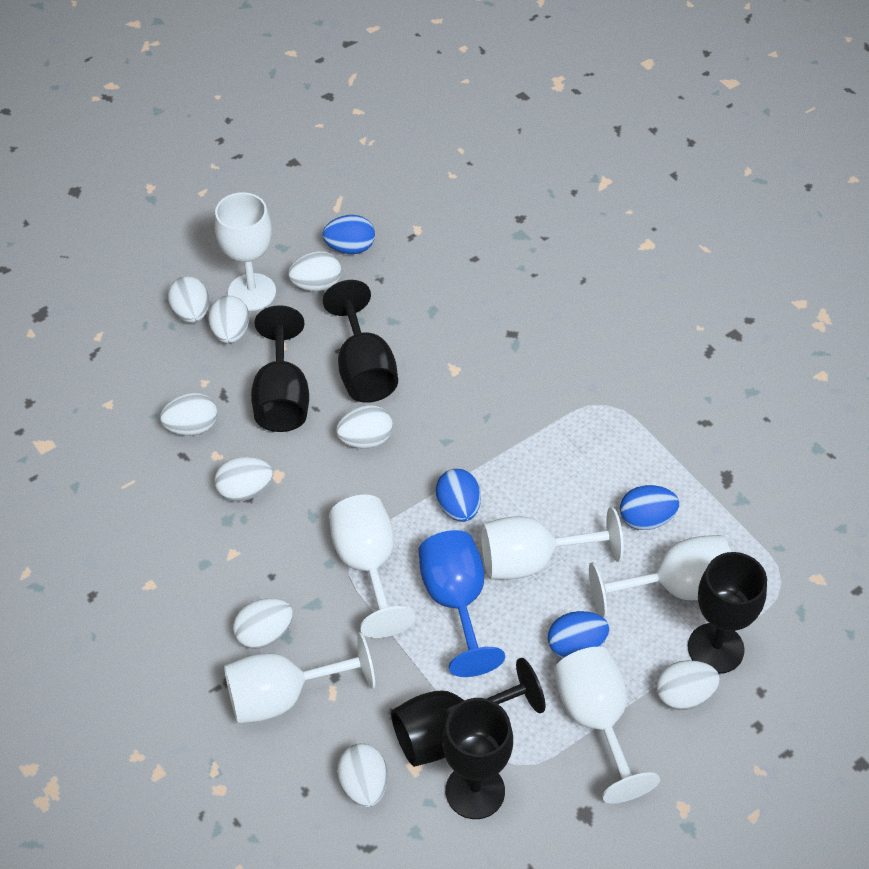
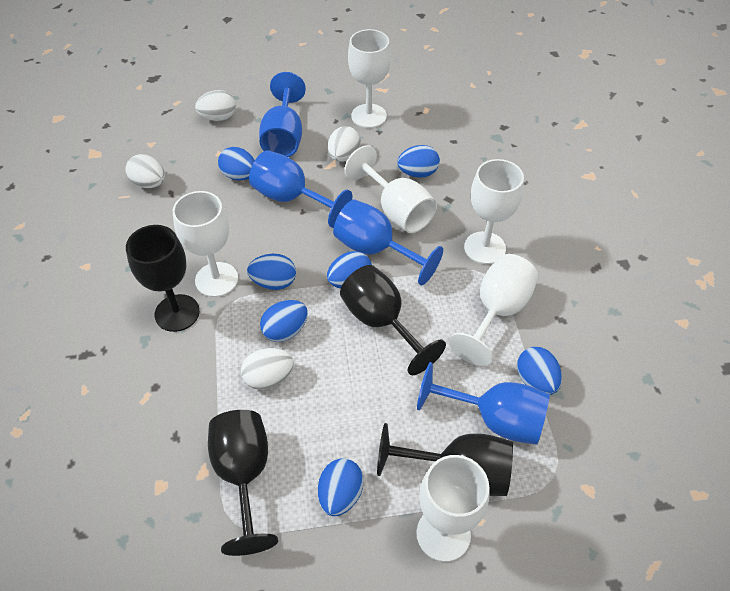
black goblet: 5 -> 4
blue egg: 4 -> 7
blue goblet: 1 -> 4
white egg: 9 -> 4

